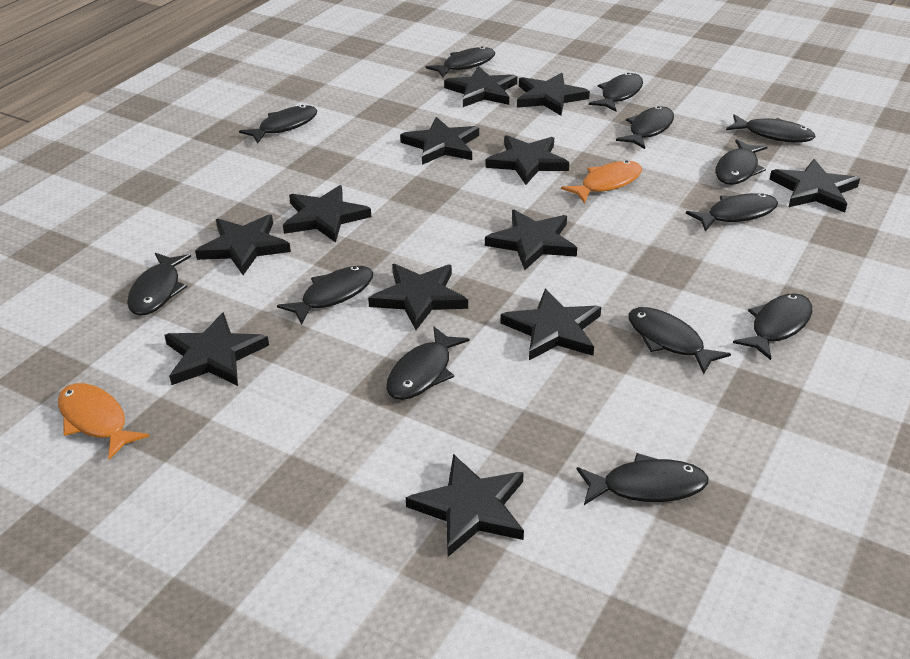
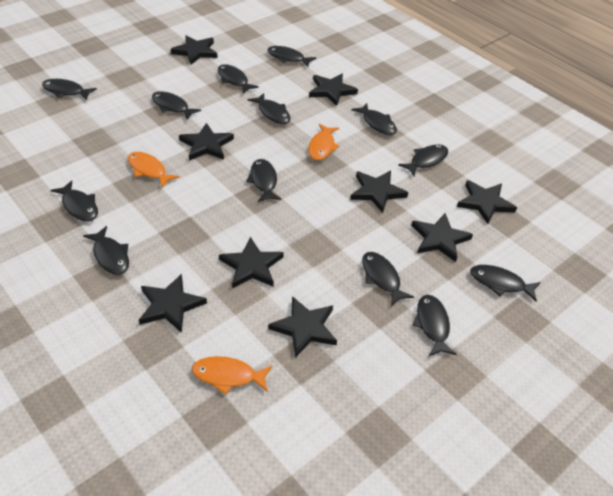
black star: 12 -> 9
orange fish: 2 -> 3

